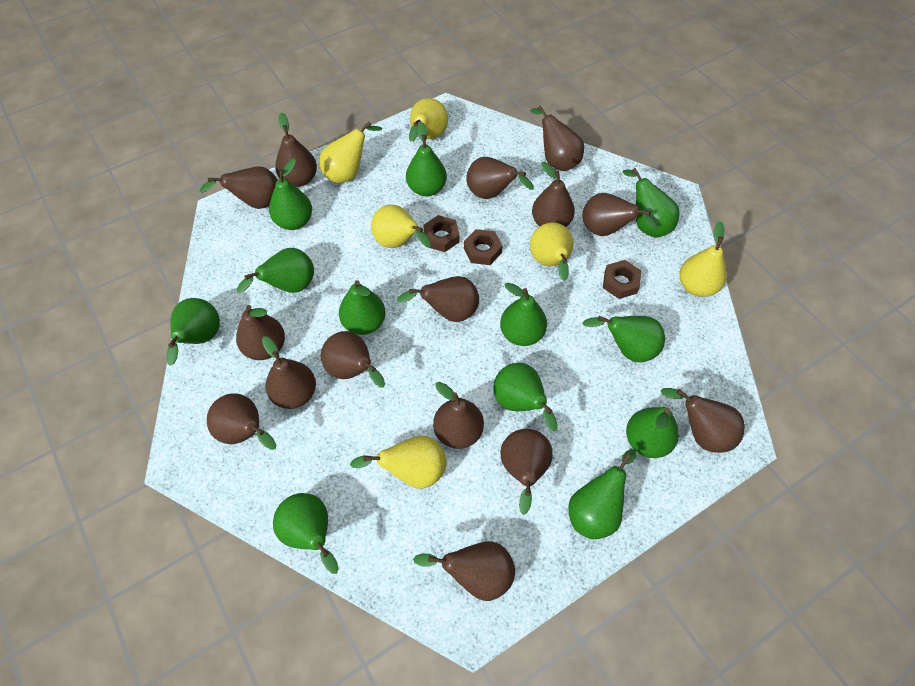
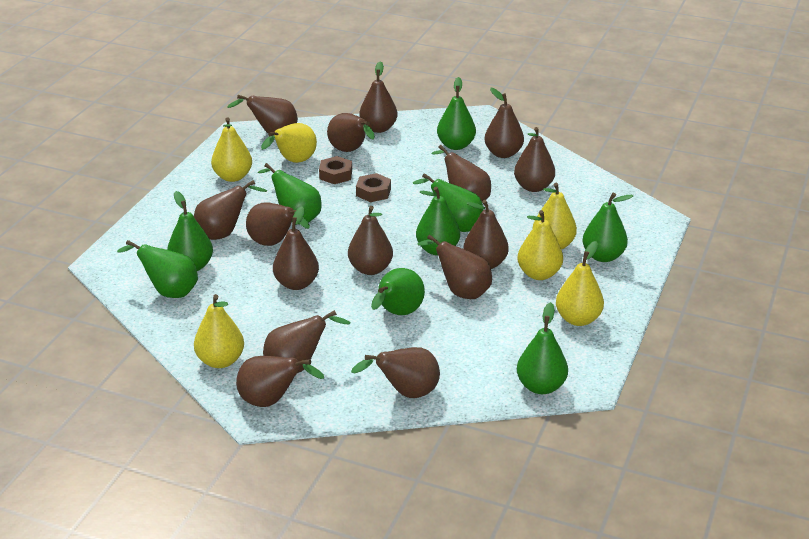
brown nut: 3 -> 2
green pear: 12 -> 9

